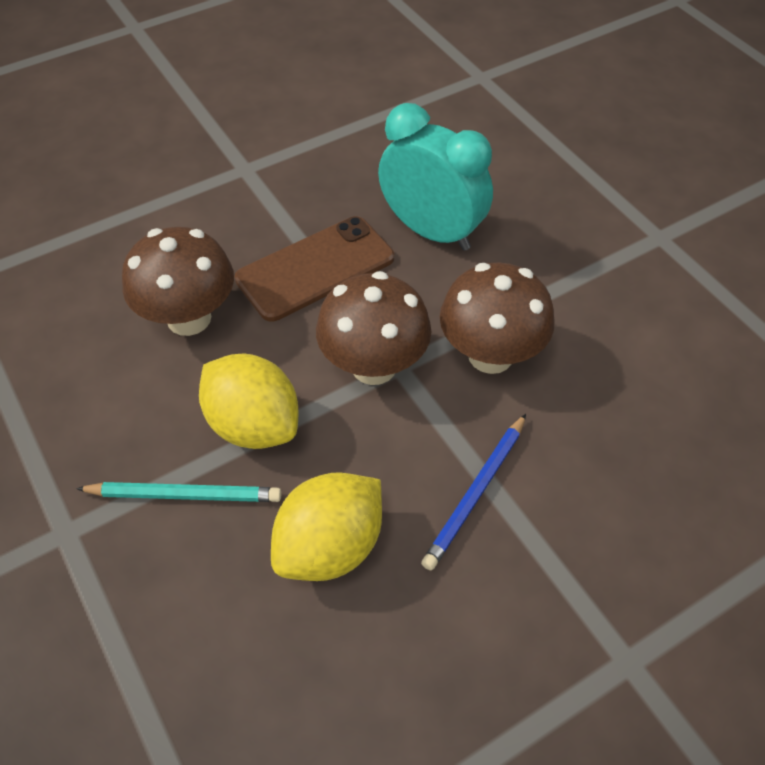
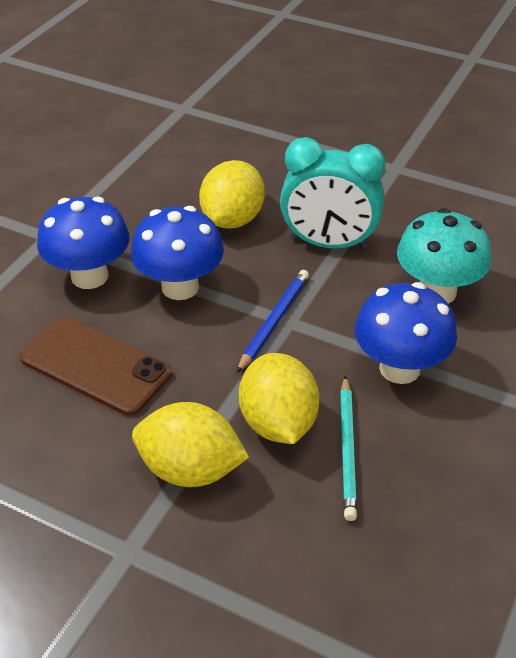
blue mushroom: 0 -> 3
brown mushroom: 3 -> 0
turquoise mushroom: 0 -> 1
yellow lemon: 2 -> 3

